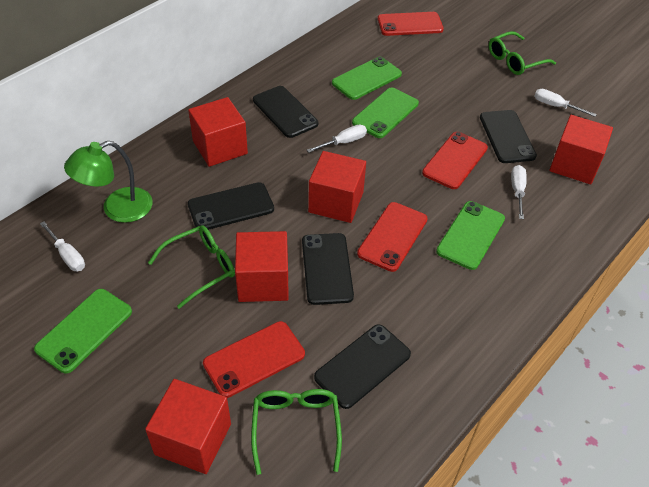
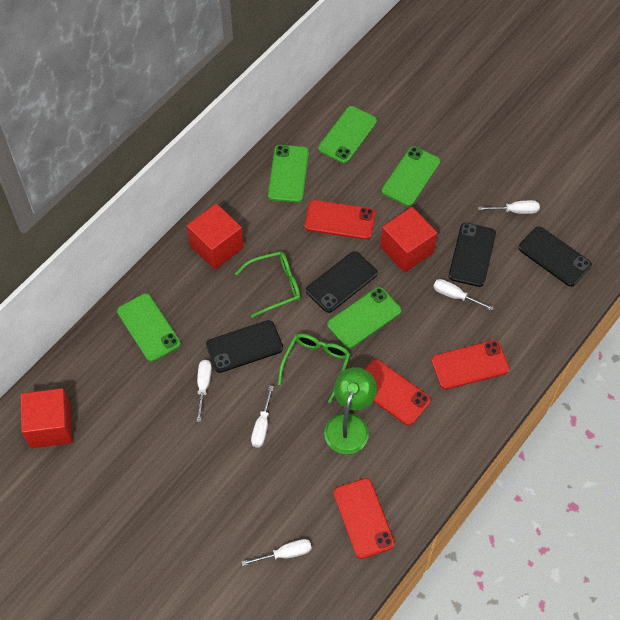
black phone: 5 -> 4
green glasses: 3 -> 2
green phone: 4 -> 5
red cube: 5 -> 3
white screwdriver: 4 -> 5

